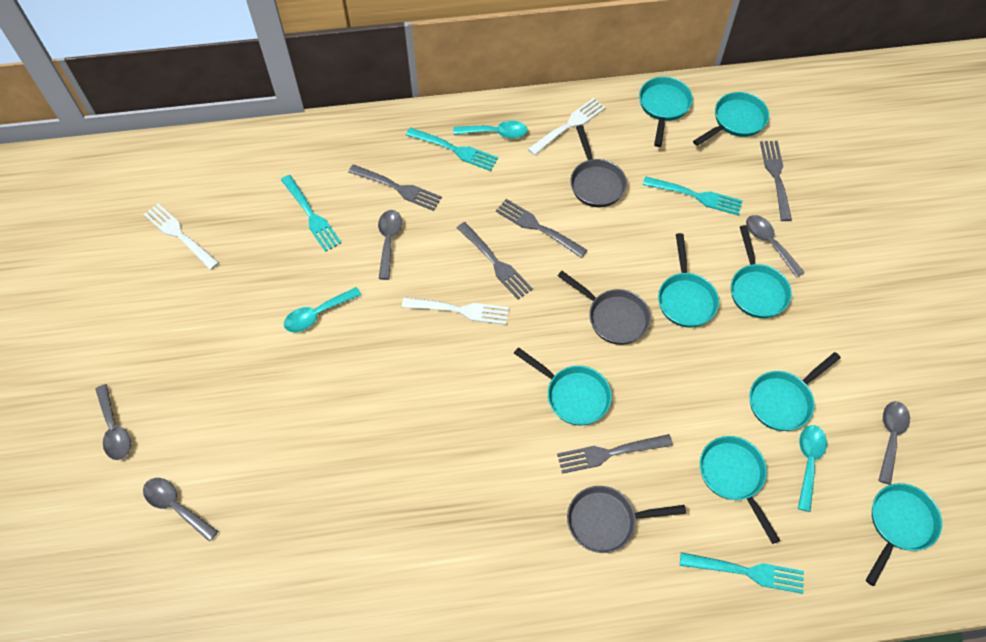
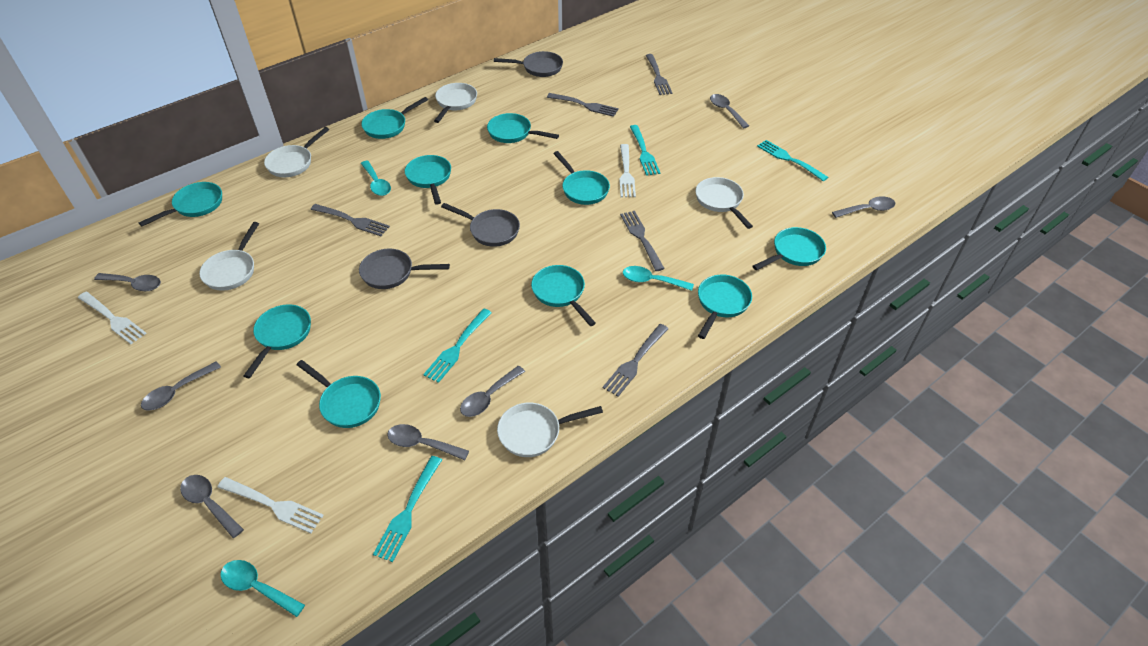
grey spoon: 5 -> 7
turquoise pan: 8 -> 10
white pan: 0 -> 5

